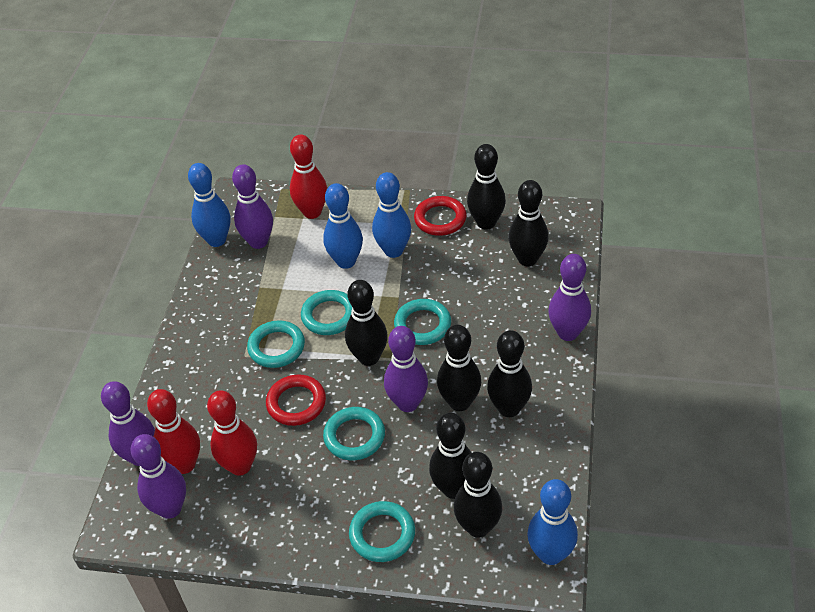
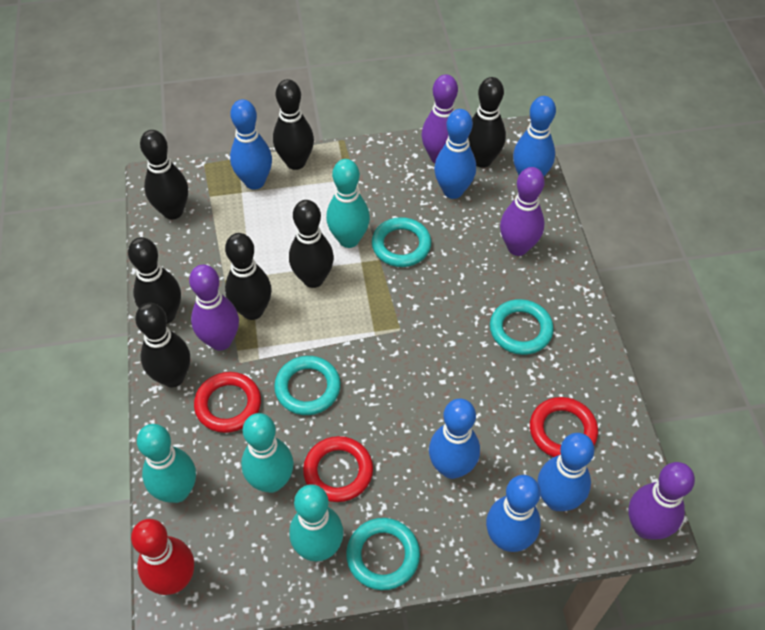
blue bowling pin: 4 -> 6
purple bowling pin: 5 -> 4
red bowling pin: 3 -> 1
red ring: 2 -> 3
turquoise bowling pin: 0 -> 4
turquoise ring: 5 -> 4

